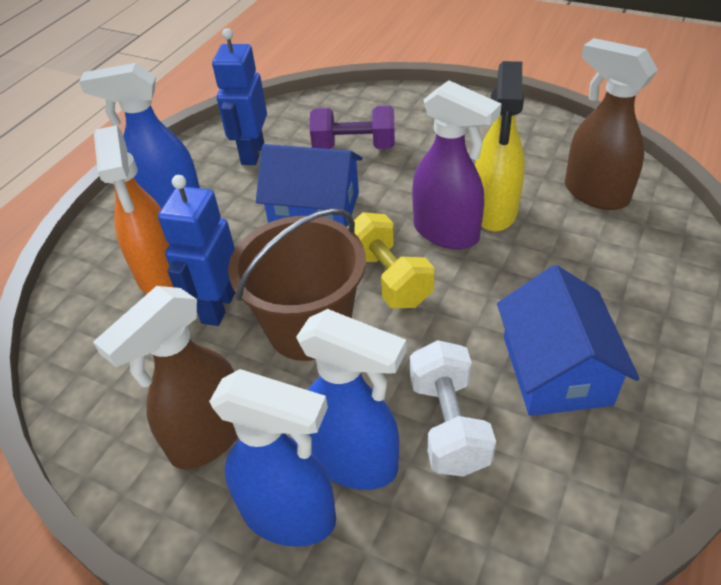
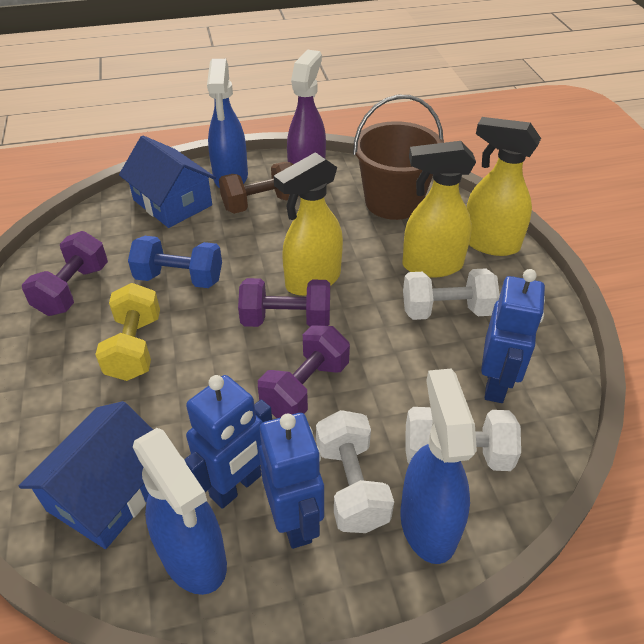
blue dumbbell: 0 -> 1
blue robot: 2 -> 3
brown dumbbell: 0 -> 1
brown spray bottle: 2 -> 0
orange spray bottle: 1 -> 0
purple dumbbell: 1 -> 3
white dumbbell: 1 -> 3
yellow spray bottle: 1 -> 3

